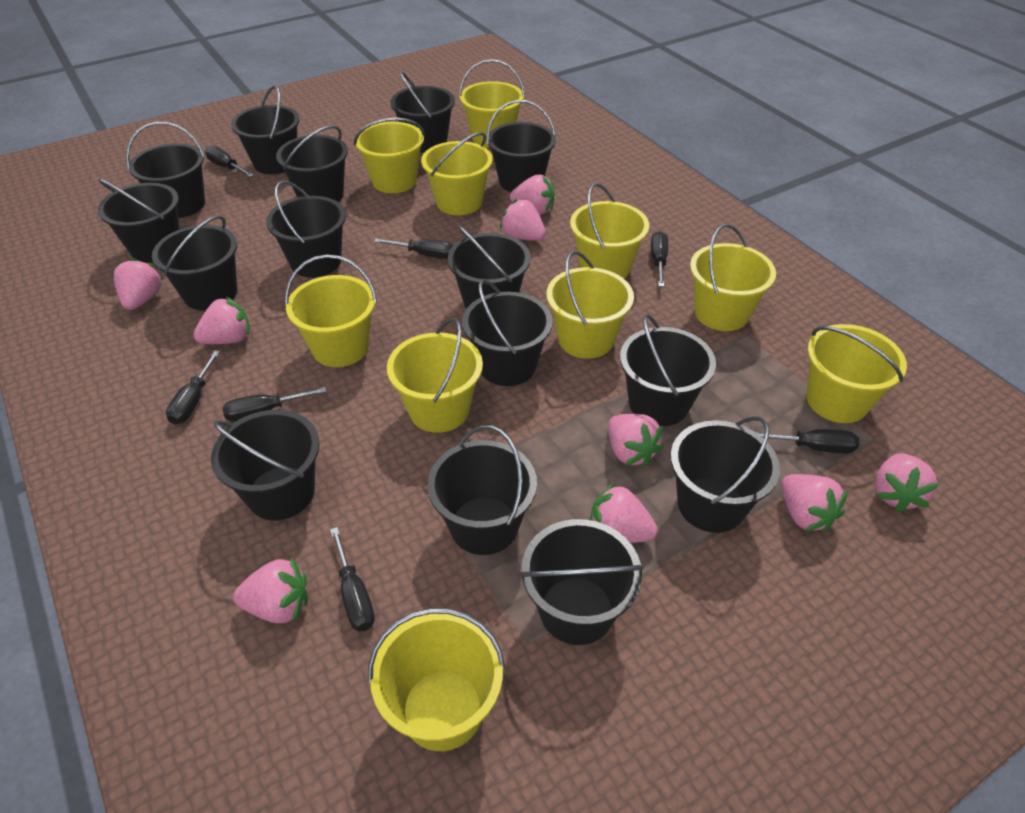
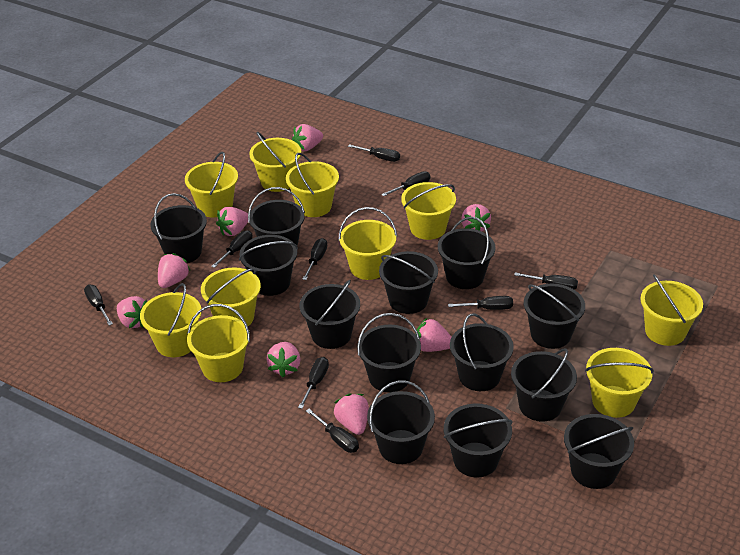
black bucket: 15 -> 13
black screwdriver: 7 -> 9
pink strawberry: 9 -> 8

